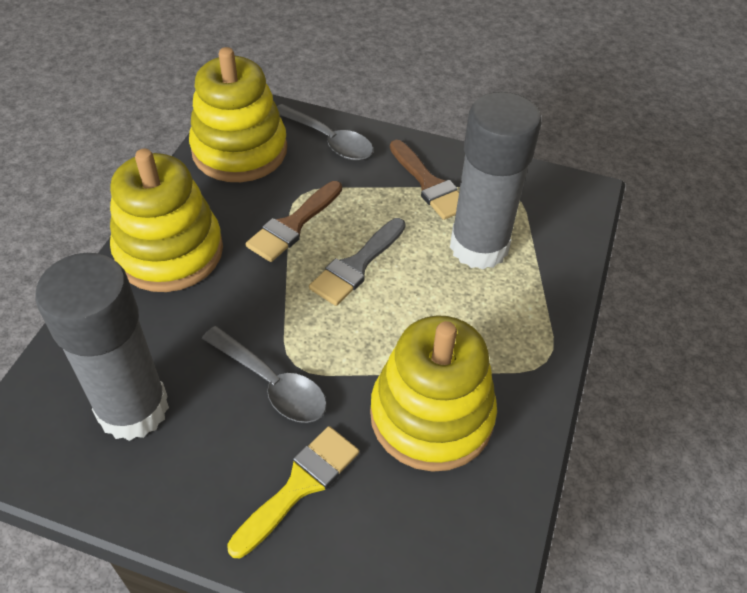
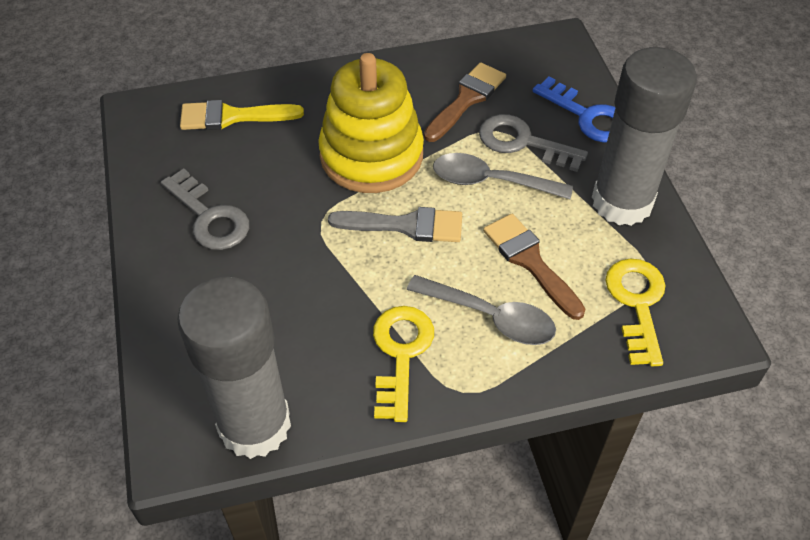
blue key: 0 -> 1
grey key: 0 -> 2
yellow key: 0 -> 2
yellow stacking toy: 3 -> 1

